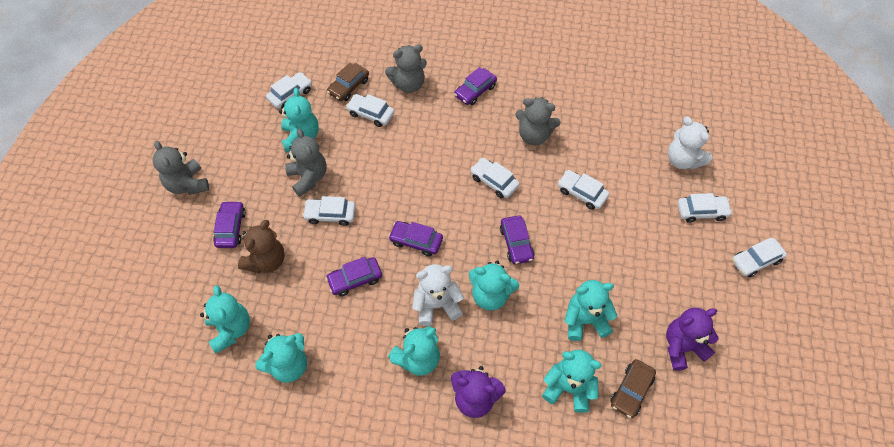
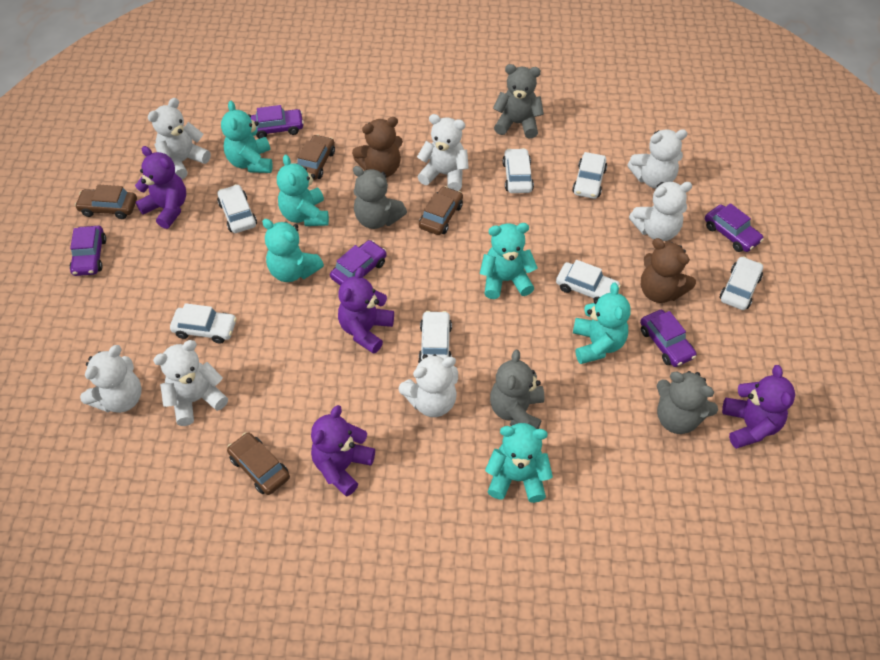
brown car: 2 -> 4
brown teddy bear: 1 -> 2
purple teddy bear: 2 -> 4
turquoise teddy bear: 7 -> 6
white teddy bear: 2 -> 7

